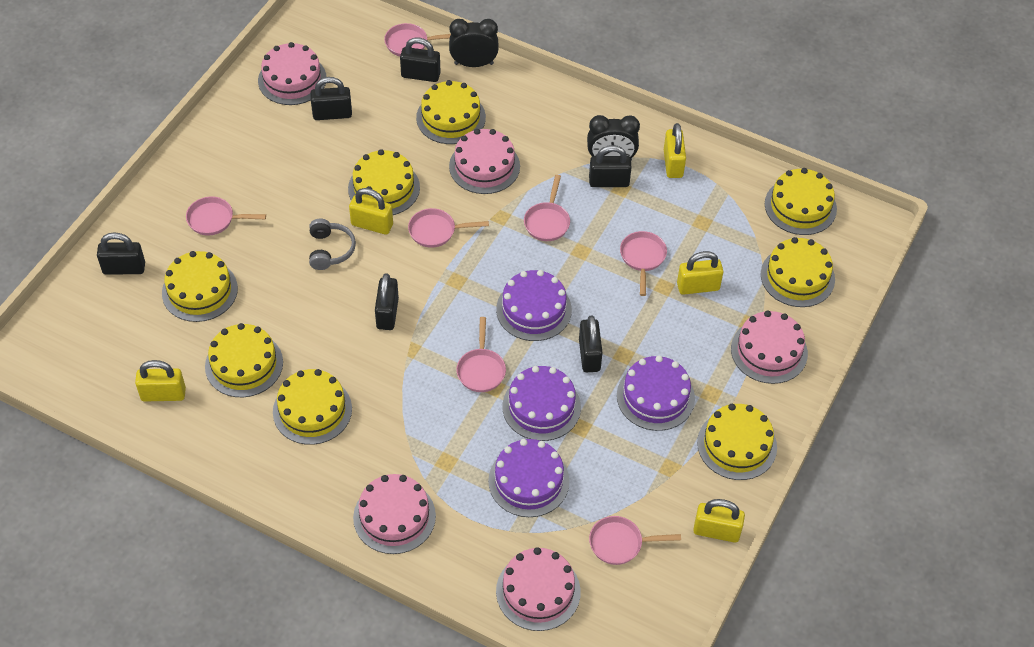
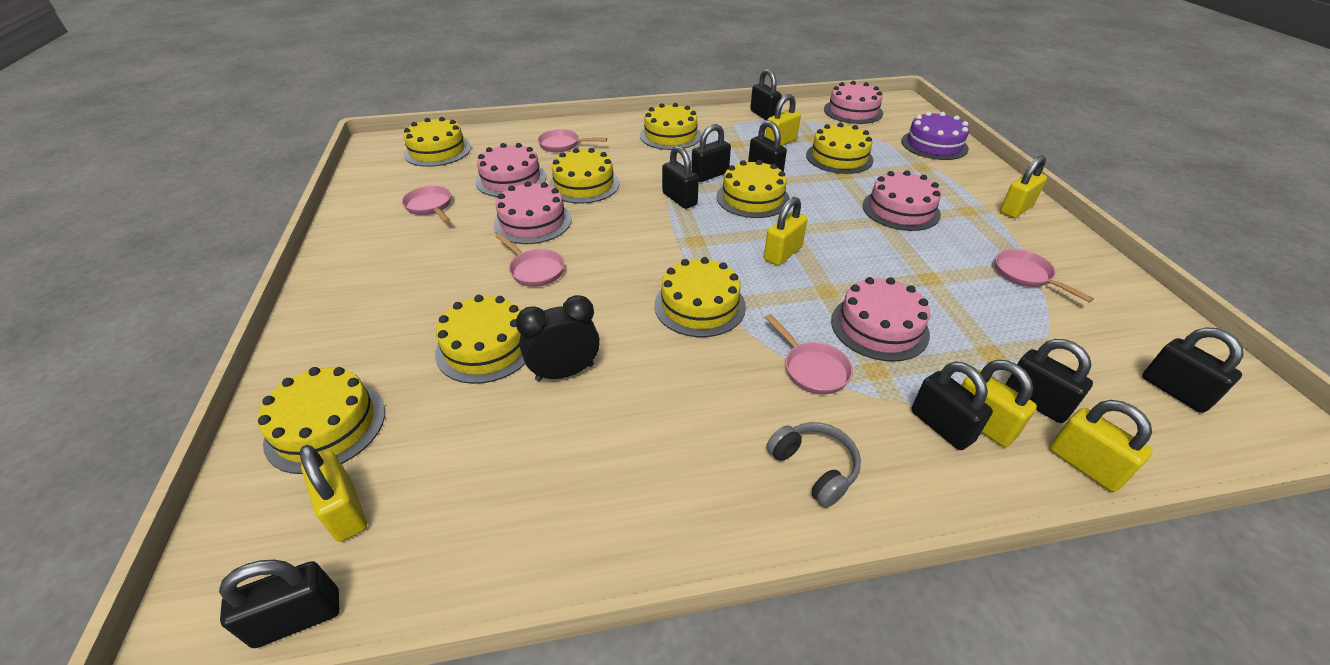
black clock: 2 -> 1
black padlock: 6 -> 8
pink pan: 7 -> 5
purple cake: 4 -> 1
yellow padlock: 5 -> 6

